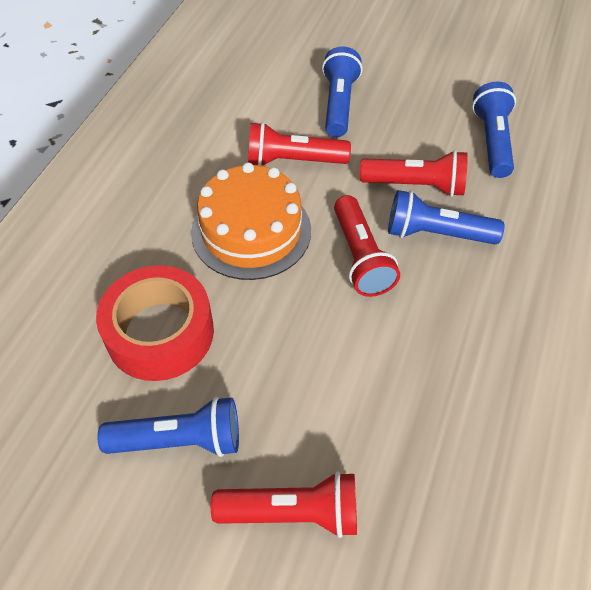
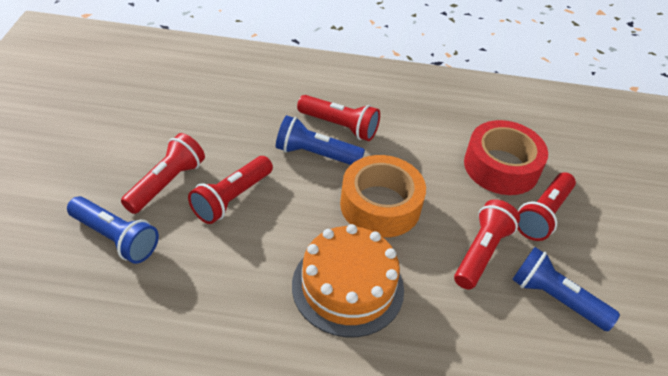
blue flashlight: 4 -> 3
orange tape: 0 -> 1
red flashlight: 4 -> 5

